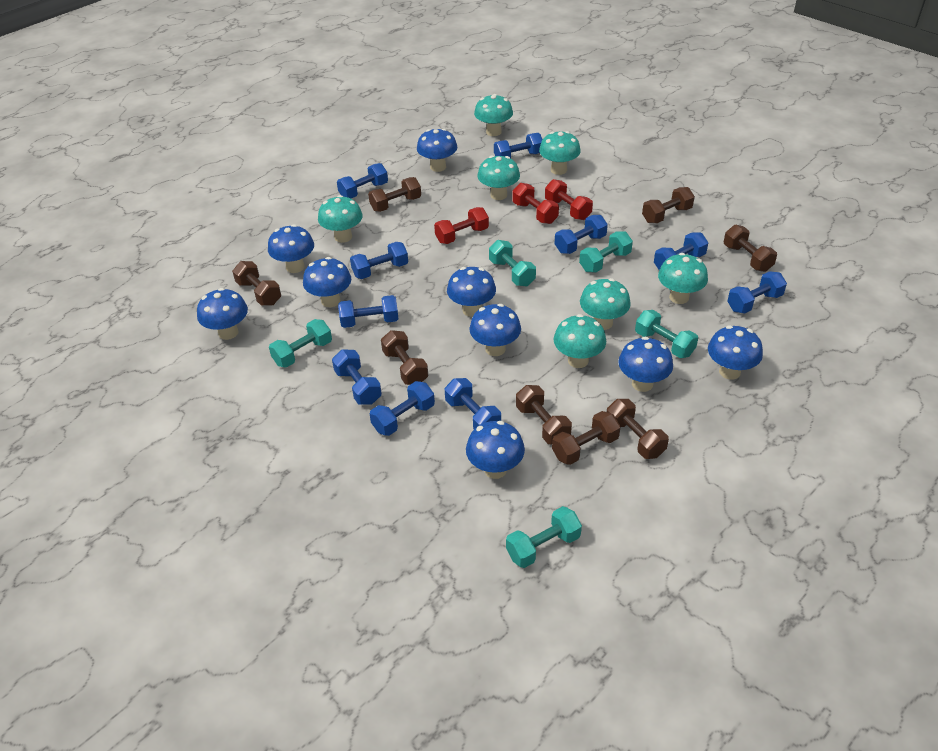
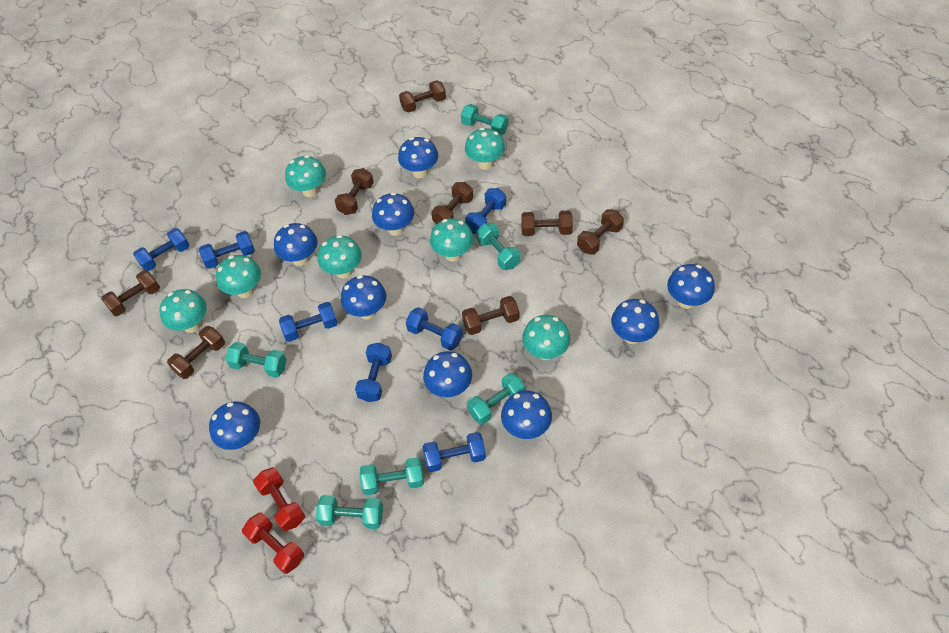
blue dumbbell: 10 -> 7
red dumbbell: 3 -> 2
turquoise dumbbell: 5 -> 6

